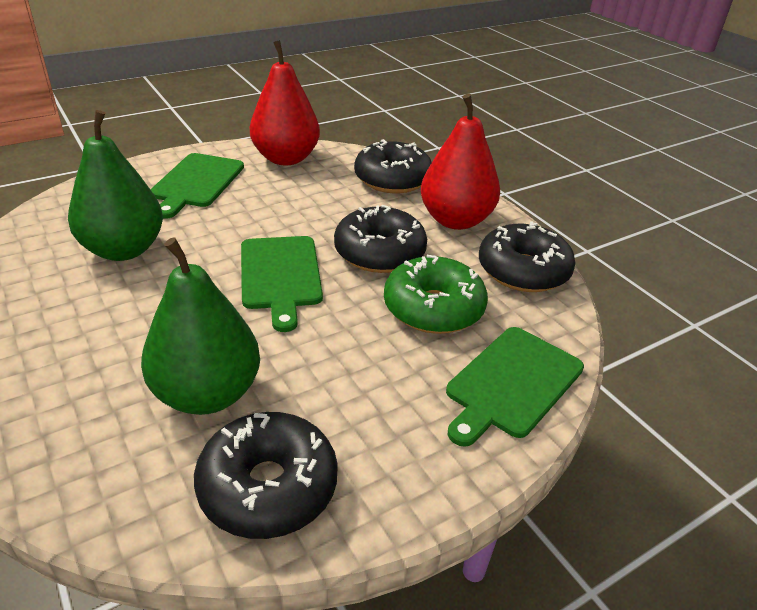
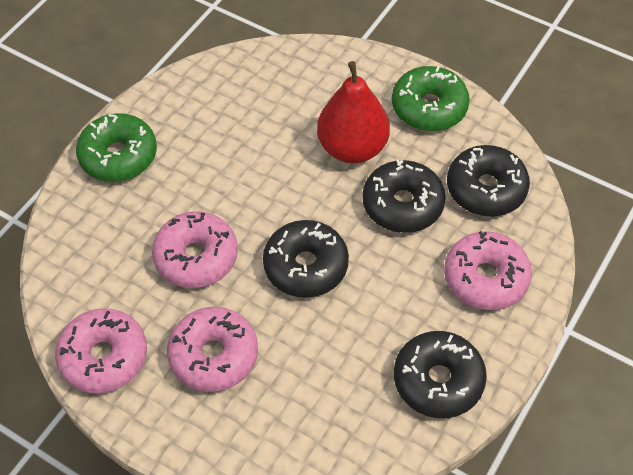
green cutting board: 3 -> 0
green donut: 1 -> 2
green pear: 2 -> 0
pink donut: 0 -> 4
red pear: 2 -> 1

